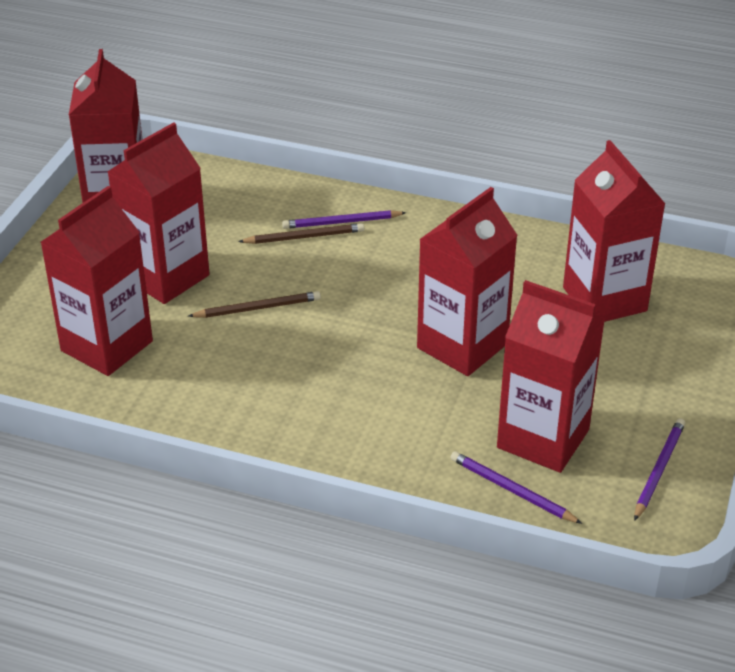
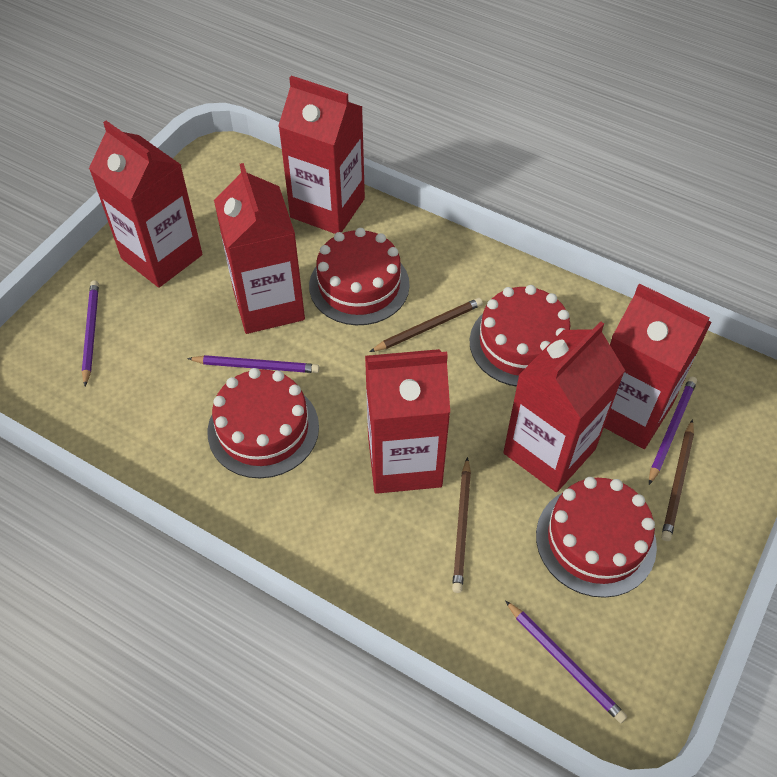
brown pencil: 2 -> 3
purple pencil: 3 -> 4
red cake: 0 -> 4

